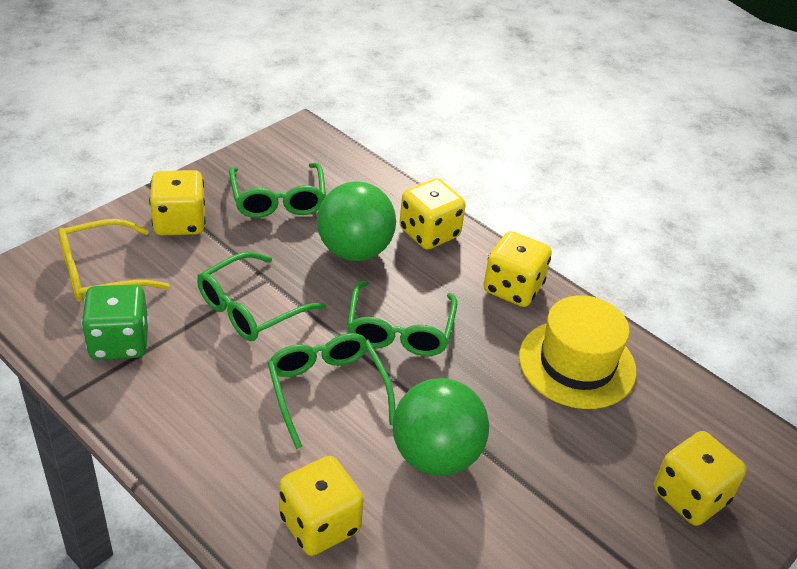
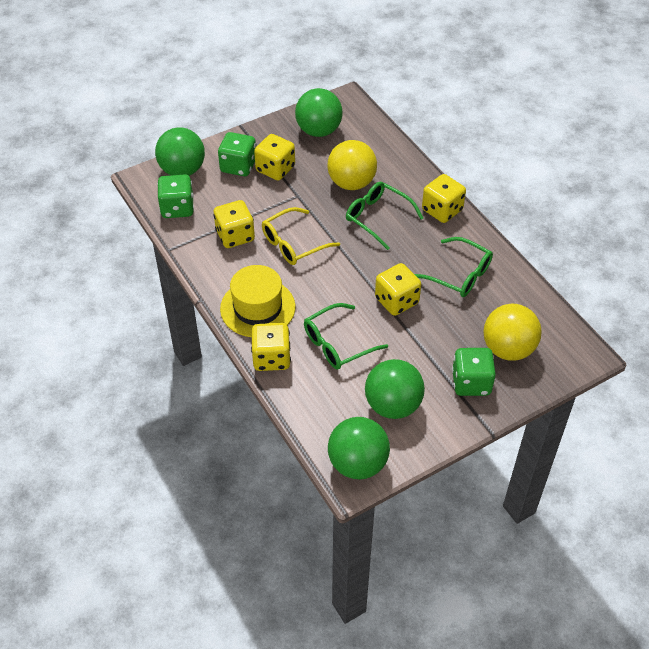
green ball: 2 -> 4
green dice: 1 -> 3
green glasses: 4 -> 3
yellow ball: 0 -> 2

